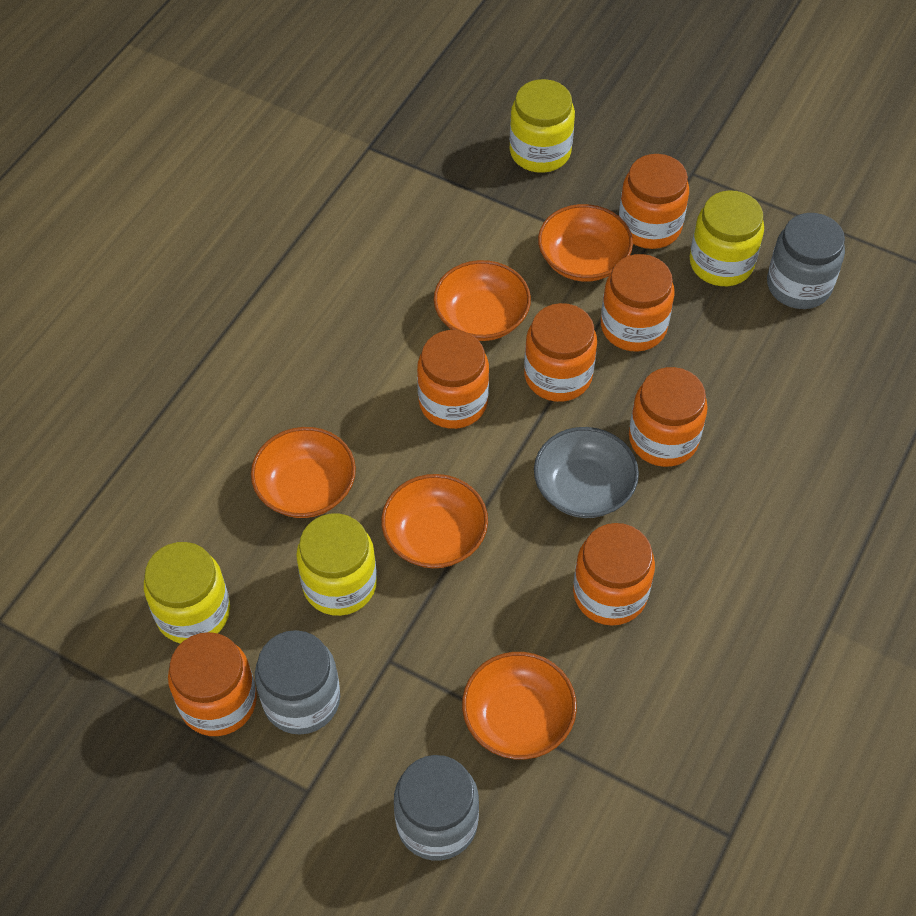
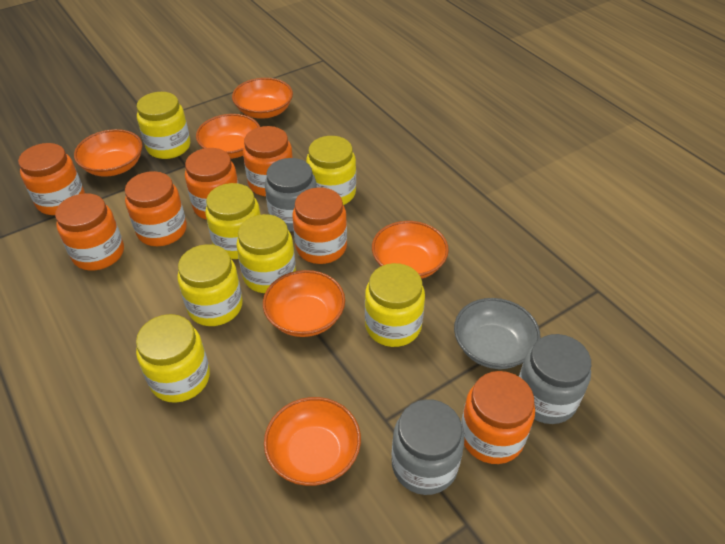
orange bowl: 5 -> 6
yellow jar: 4 -> 7

